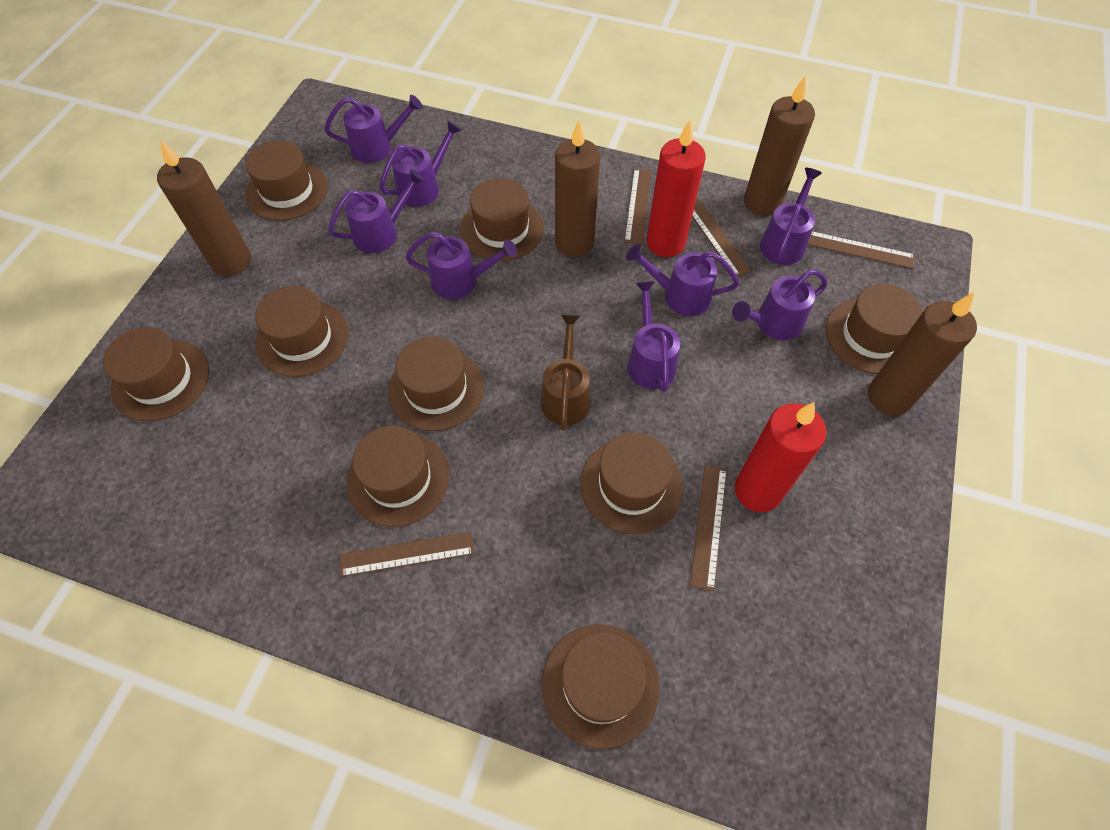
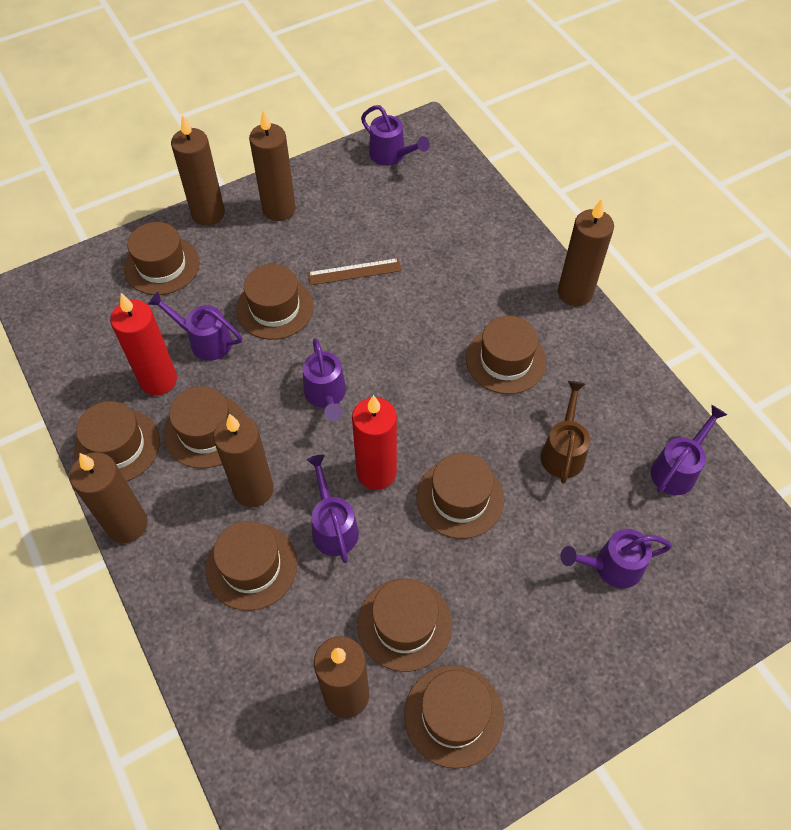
brown candle: 4 -> 6
brown ruler: 5 -> 1
purple watering can: 8 -> 6

